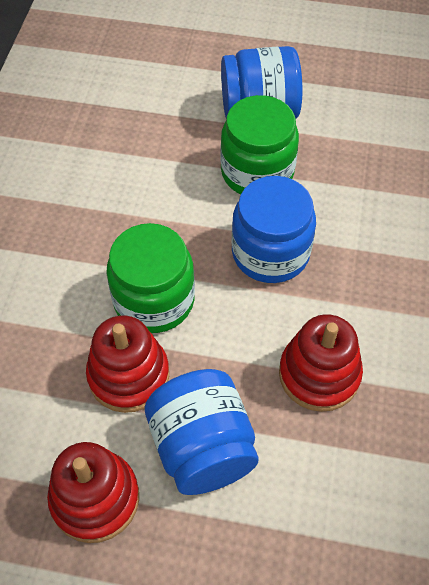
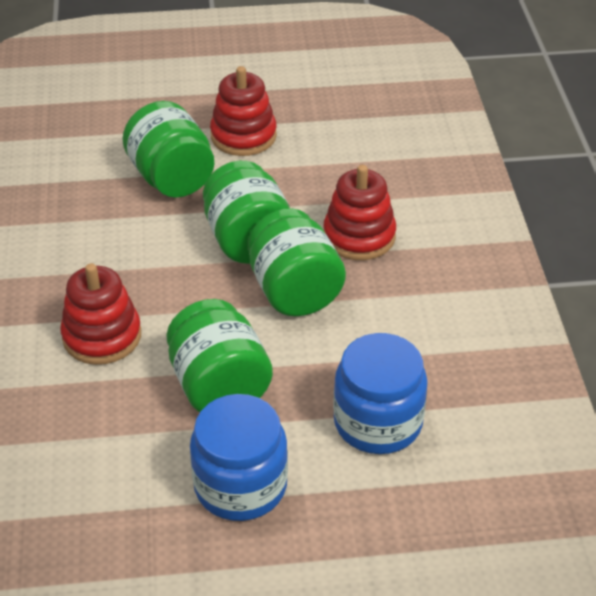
blue jar: 3 -> 2
green jar: 2 -> 4

